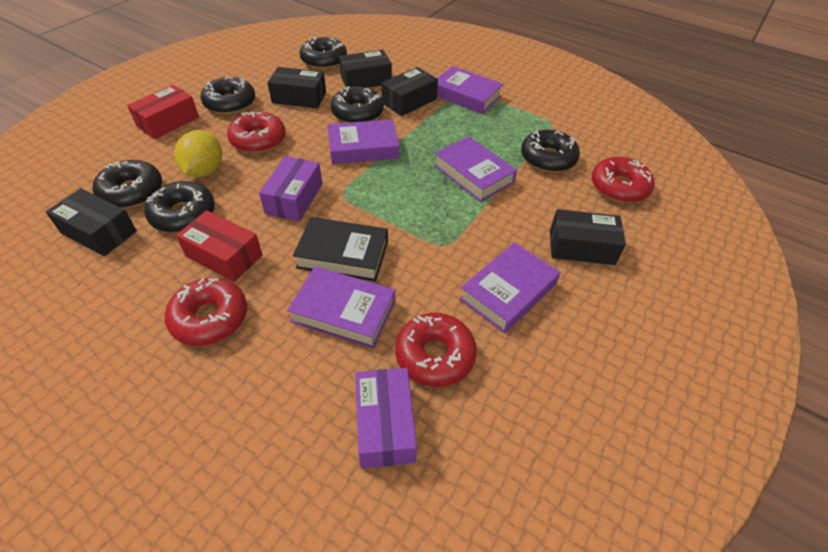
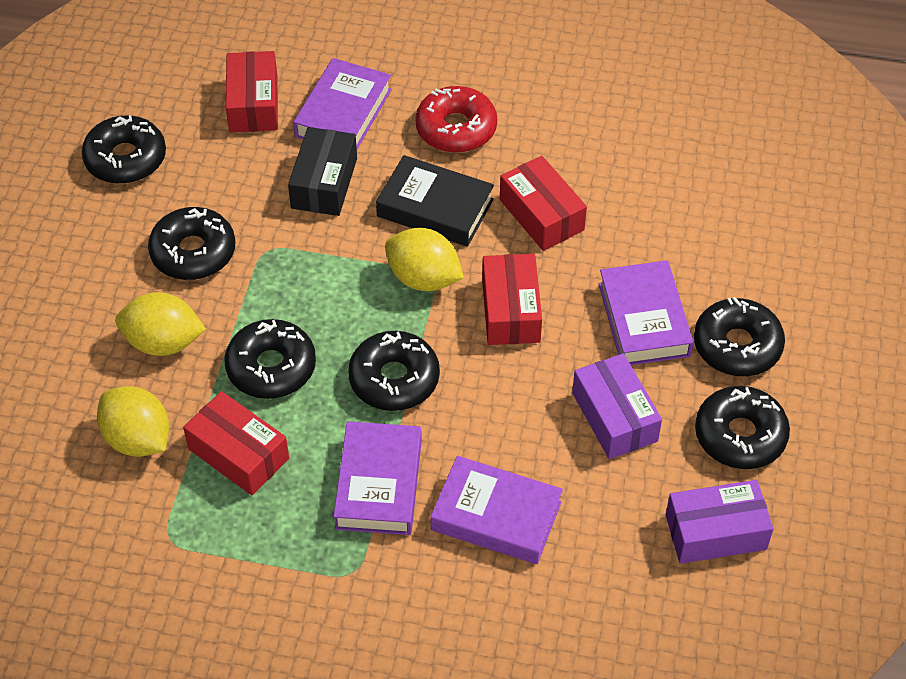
black box: 5 -> 1
purple book: 5 -> 4
red box: 2 -> 4
red donut: 4 -> 1
yellow lemon: 1 -> 3

